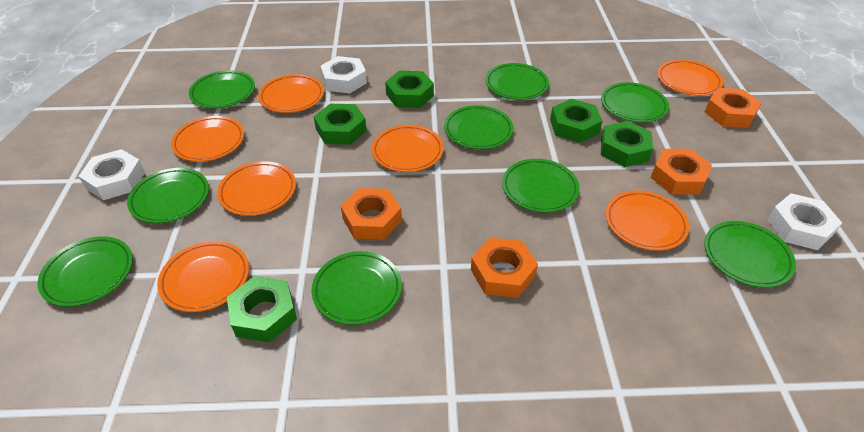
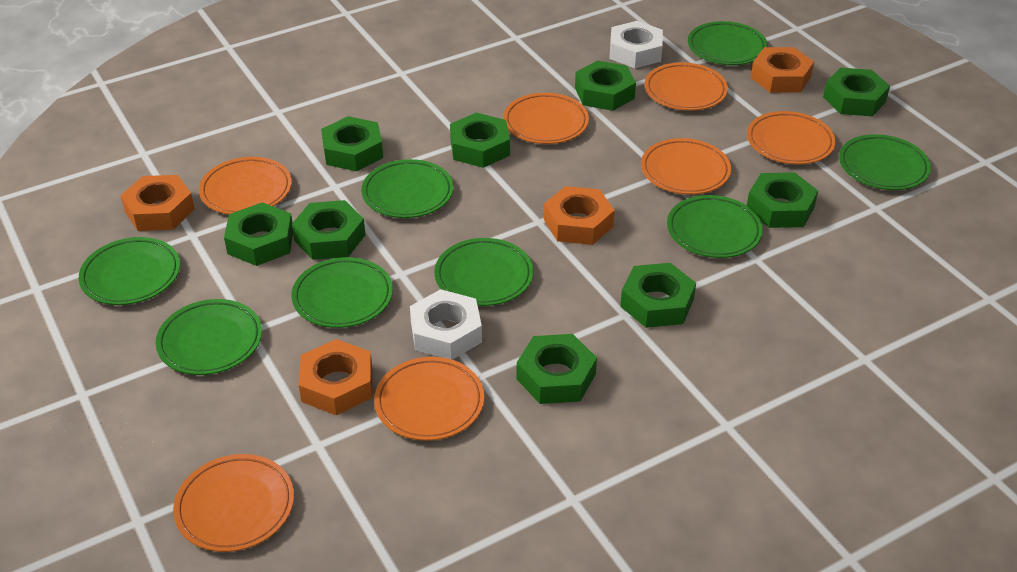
green nut: 5 -> 9
green plate: 9 -> 8
white nut: 3 -> 2

